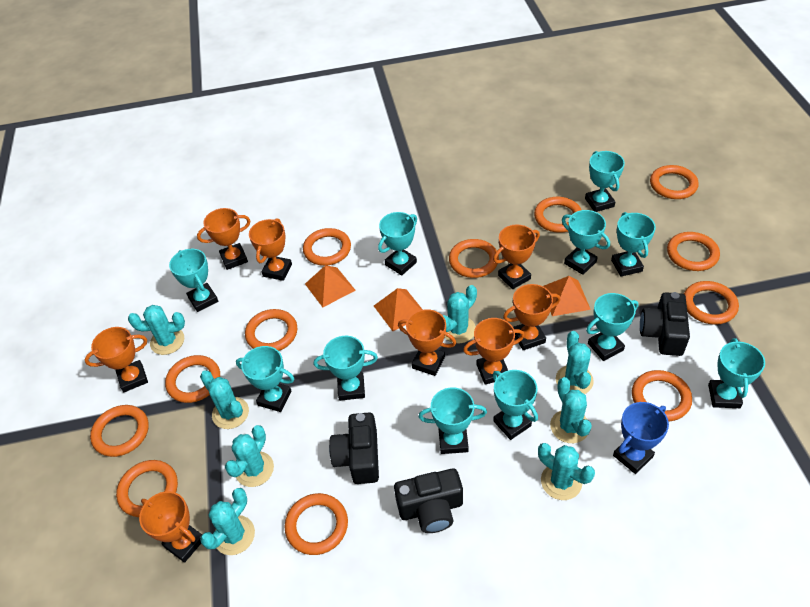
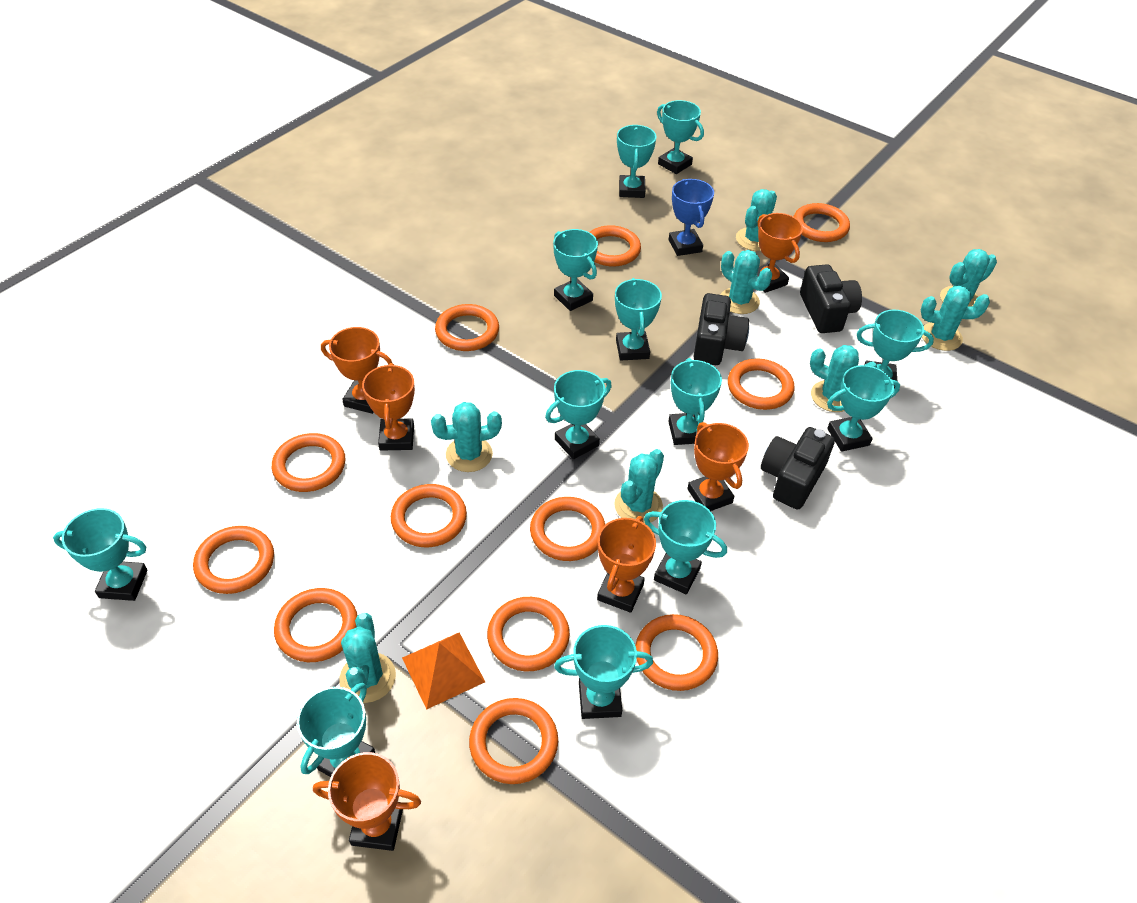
orange pyramid: 3 -> 1
orange trophy: 8 -> 6
turquoise trophy: 11 -> 12

